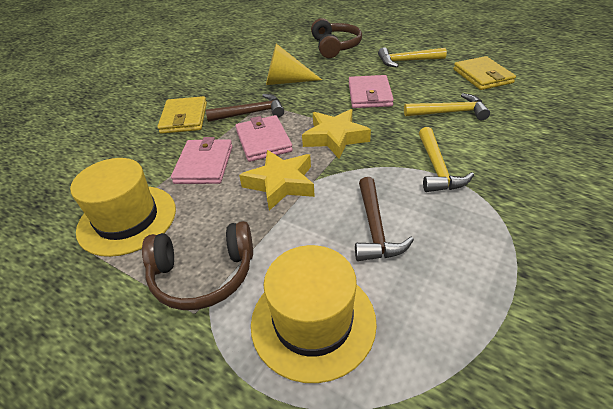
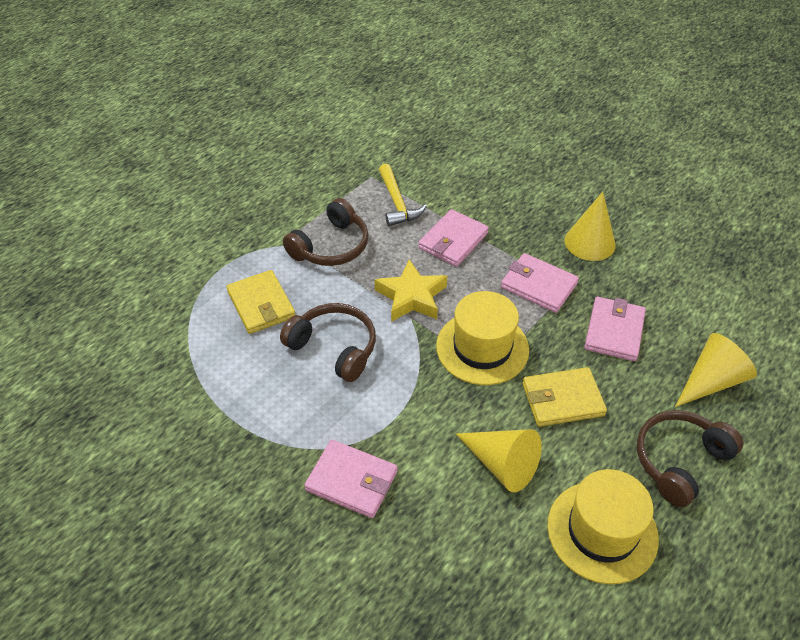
brown hammer: 2 -> 0
brown headphones: 2 -> 3
pink wallet: 3 -> 4
yellow cone: 1 -> 3
yellow hammer: 3 -> 1
yellow star: 2 -> 1

